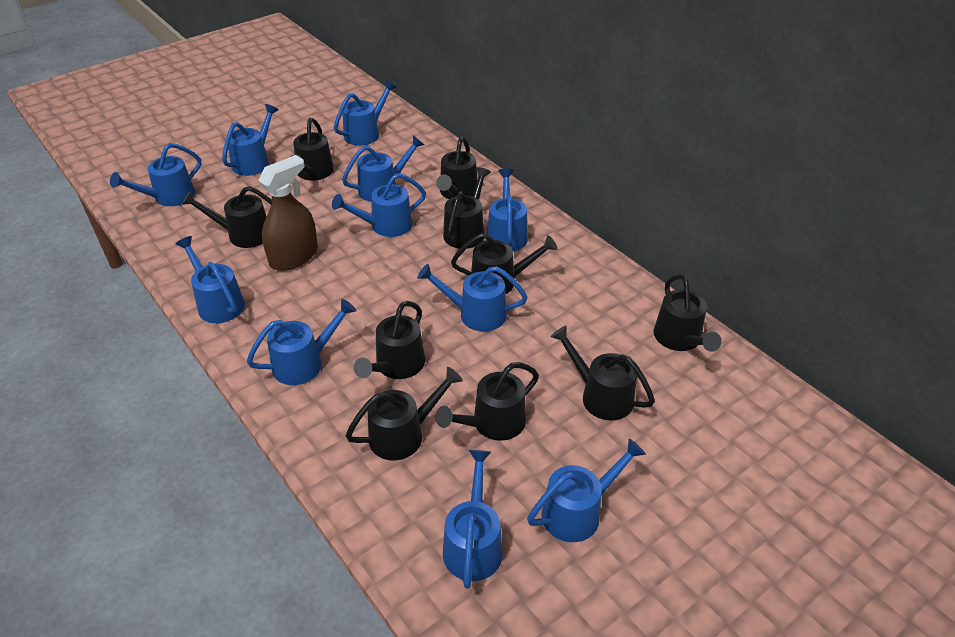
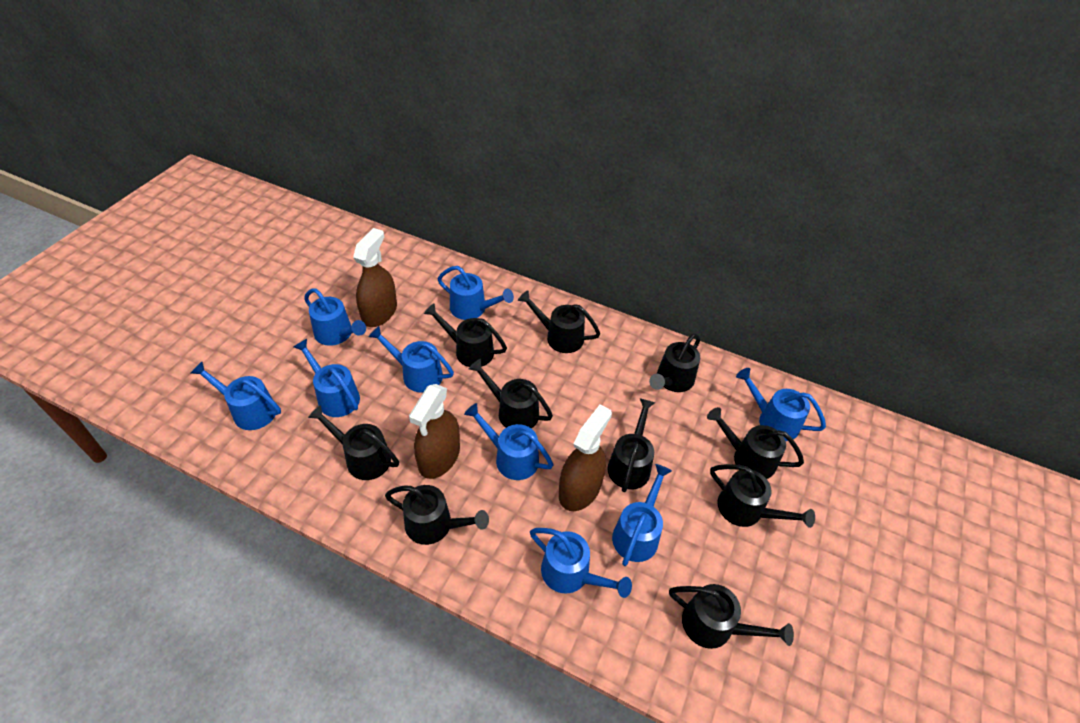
blue watering can: 11 -> 9
brown spray bottle: 1 -> 3

